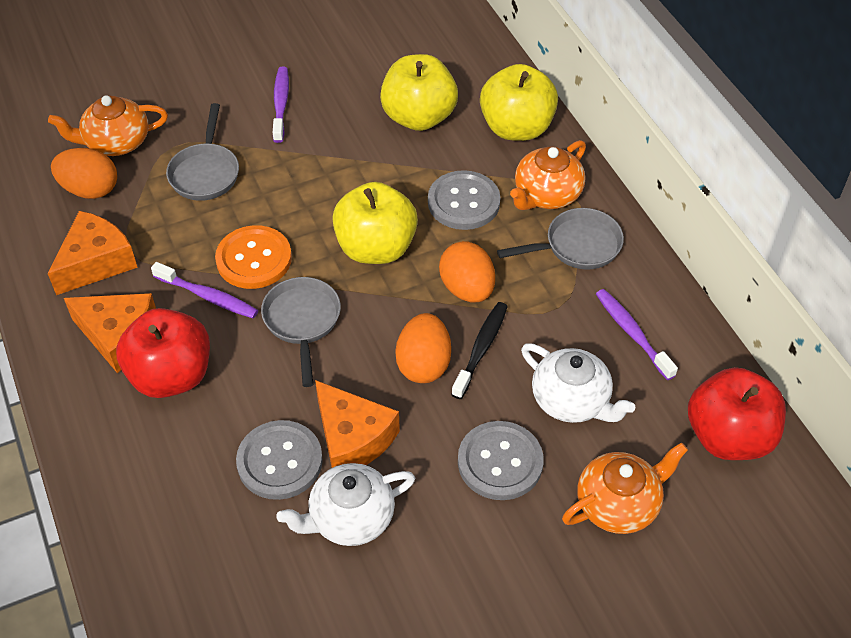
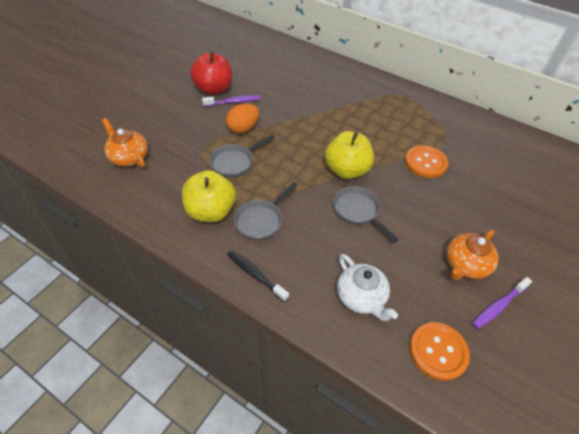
grey button: 3 -> 0
orange button: 1 -> 2
orange cheese: 3 -> 0
orange egg: 3 -> 1
orange teapot: 3 -> 2
purple toothbrush: 3 -> 2
red apple: 2 -> 1
white teapot: 2 -> 1
yellow apple: 3 -> 2

